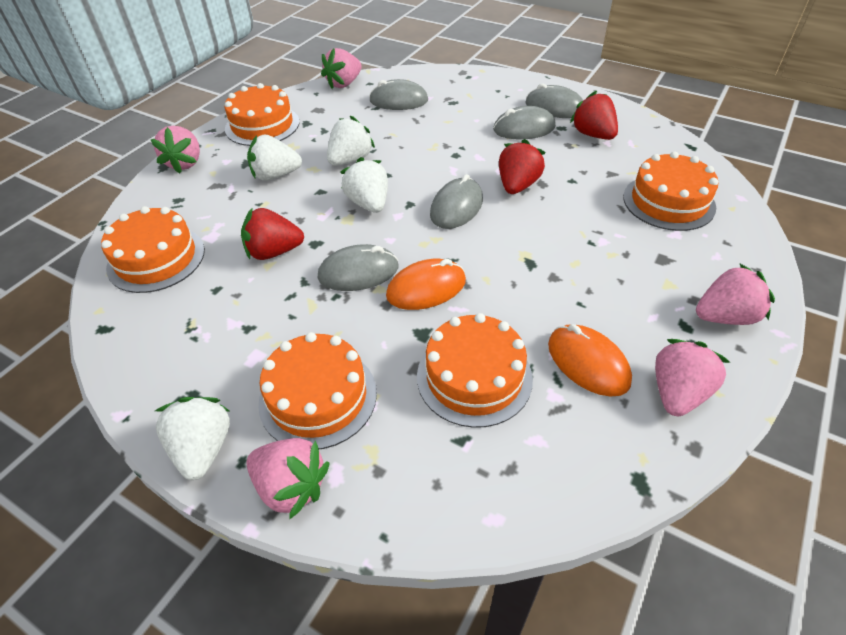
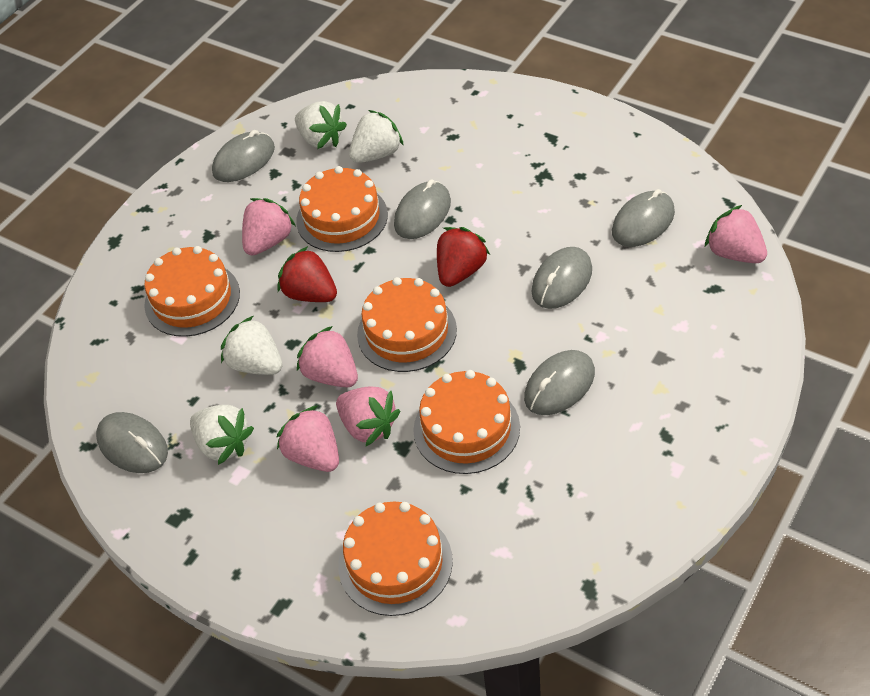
grey mouse: 5 -> 6
orange mouse: 2 -> 0
red strawberry: 3 -> 2

